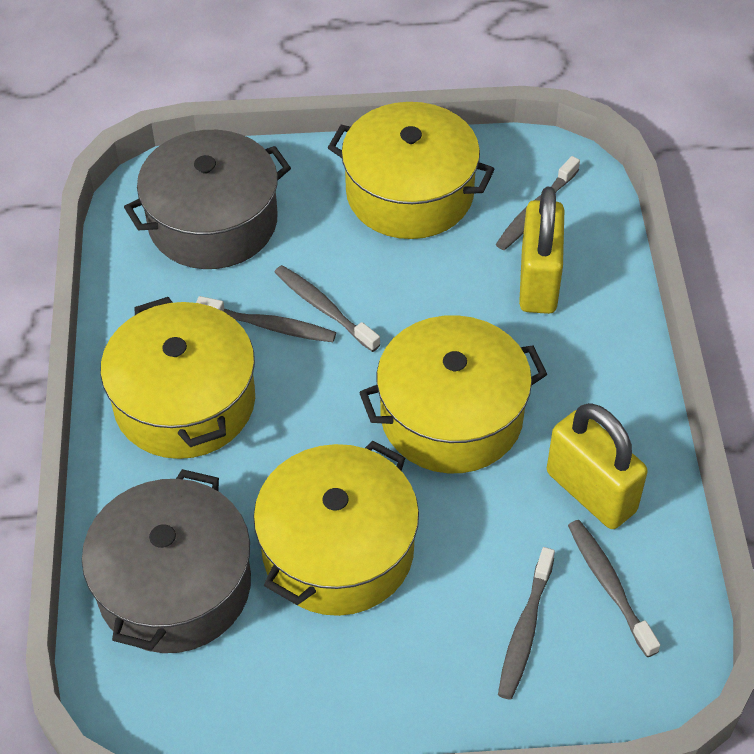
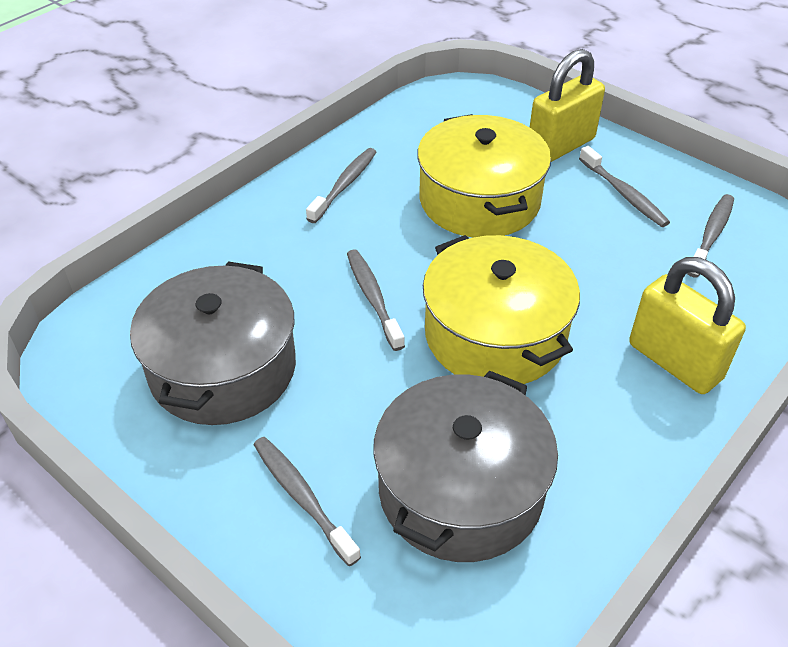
yellow pot: 4 -> 2

